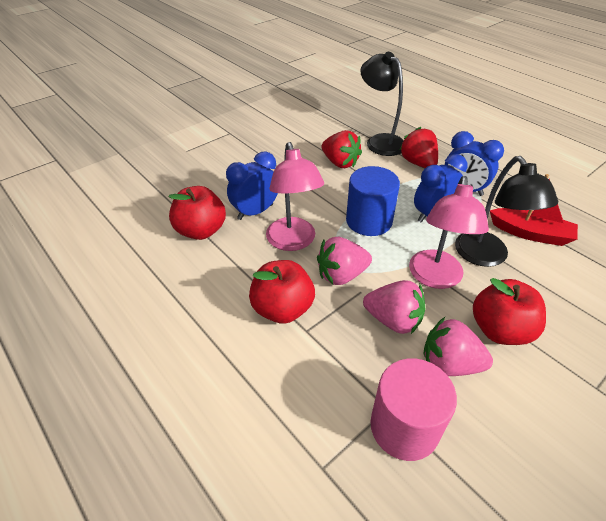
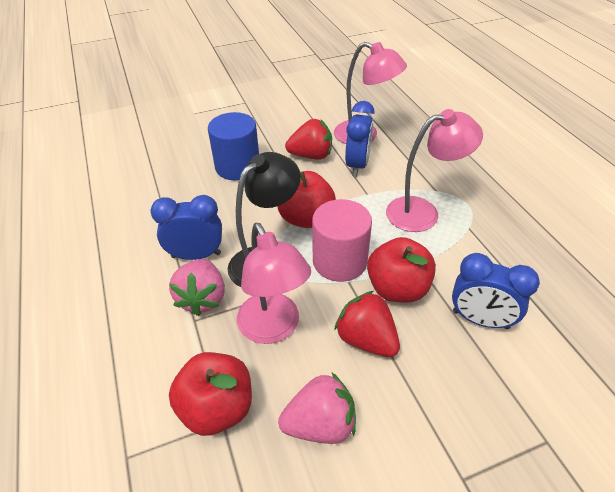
black lamp: 2 -> 1
pink lamp: 2 -> 3
pink strawberry: 3 -> 2
red boat: 1 -> 0

